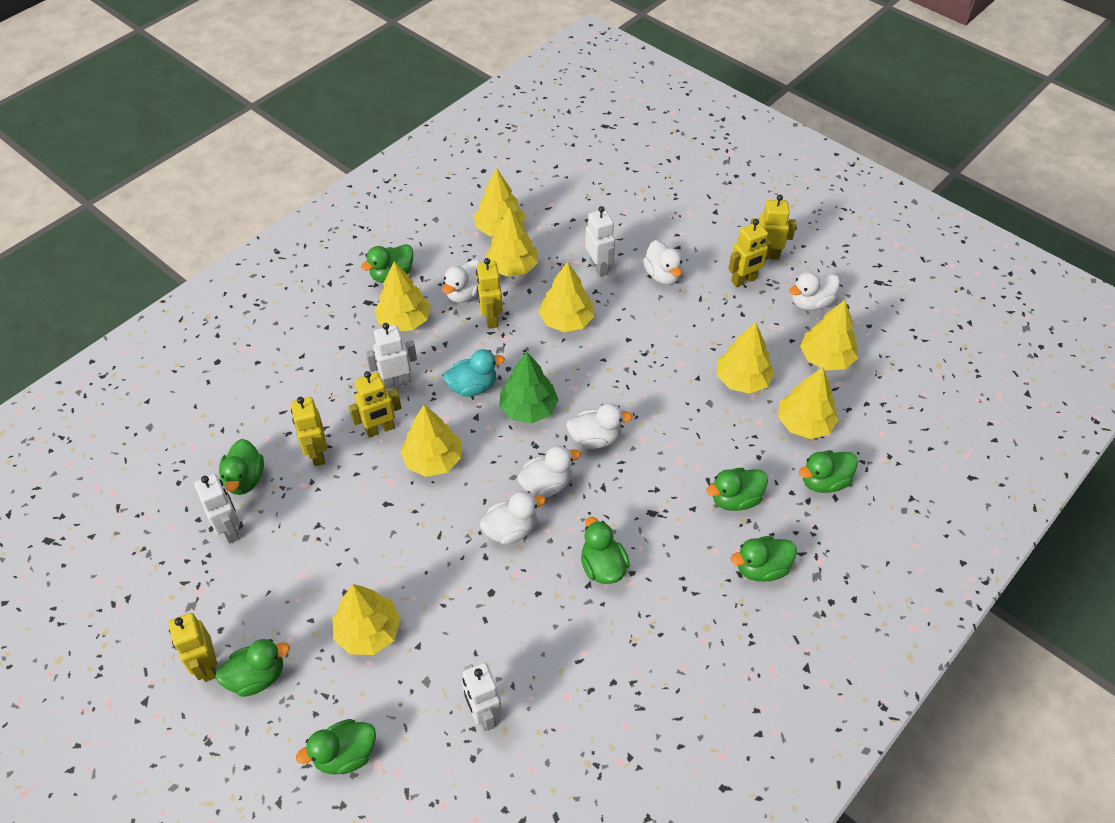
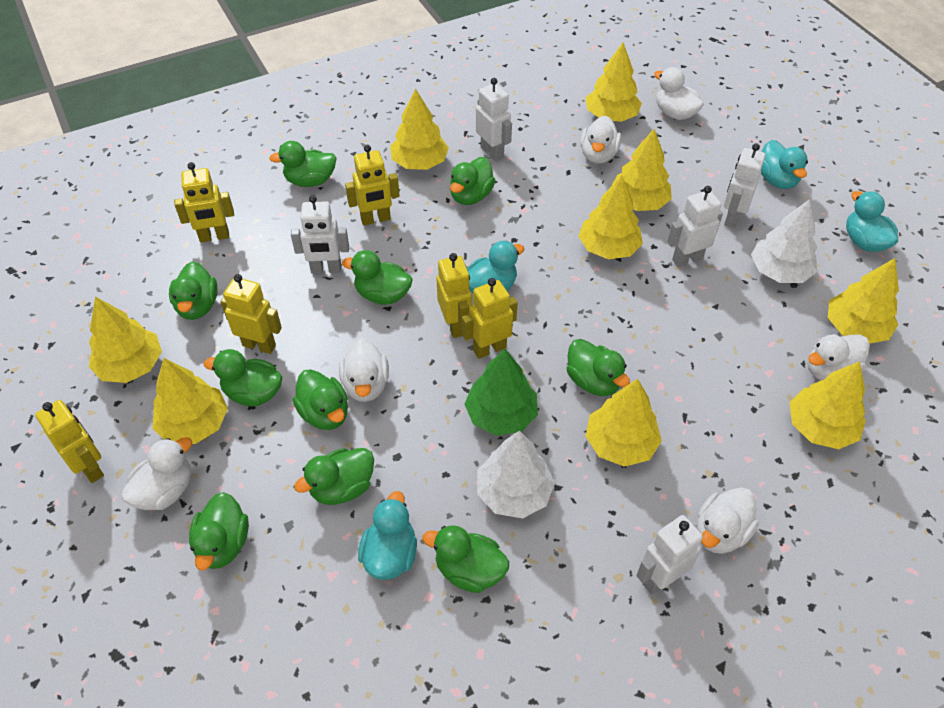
green duck: 8 -> 10
turquoise duck: 1 -> 4
white robot: 4 -> 5
white tree: 0 -> 2

